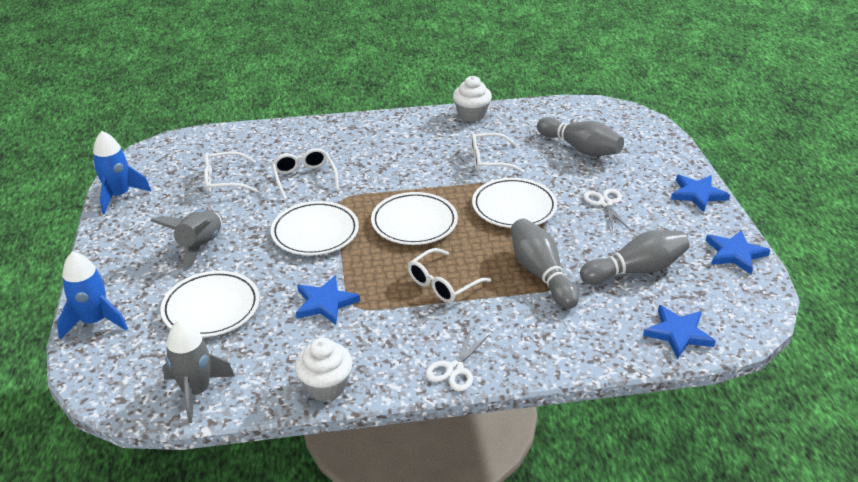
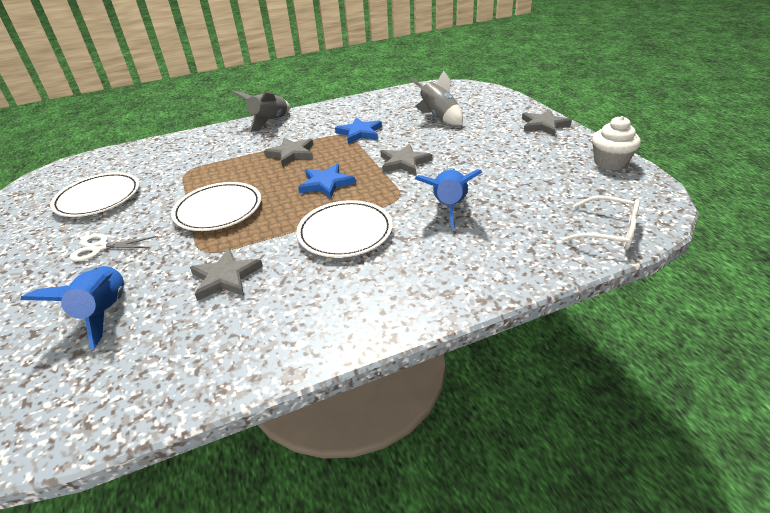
blue star: 4 -> 2
grey bowling pin: 3 -> 0
grey star: 0 -> 4
white cupcake: 2 -> 1
white glasses: 4 -> 1
white plate: 4 -> 3
white scissors: 2 -> 1

